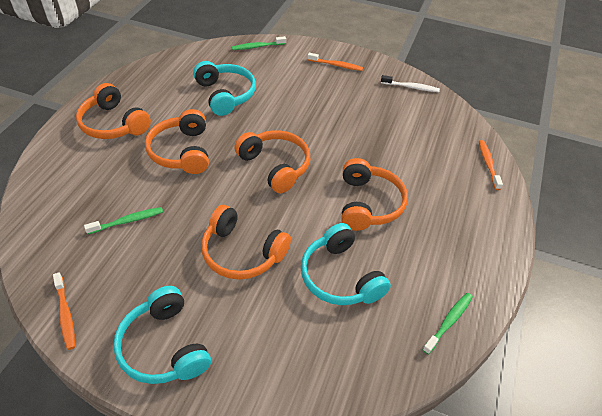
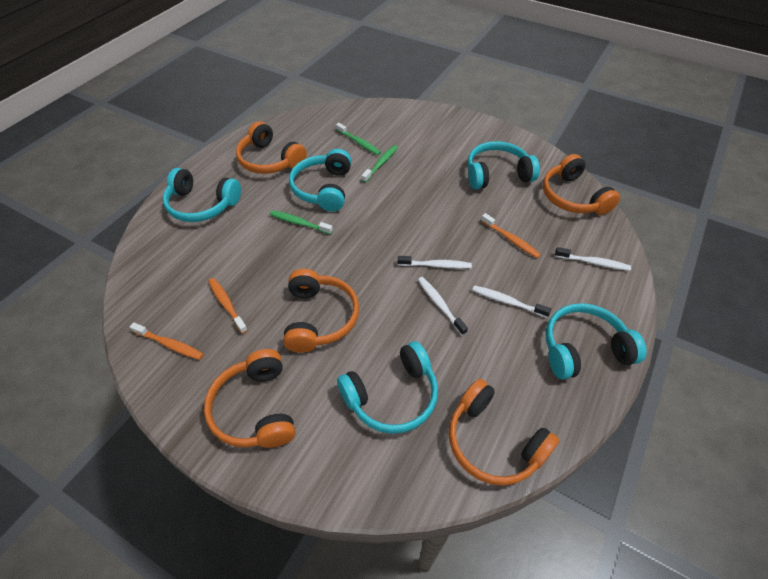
turquoise headphones: 3 -> 5
white toothbrush: 1 -> 4

